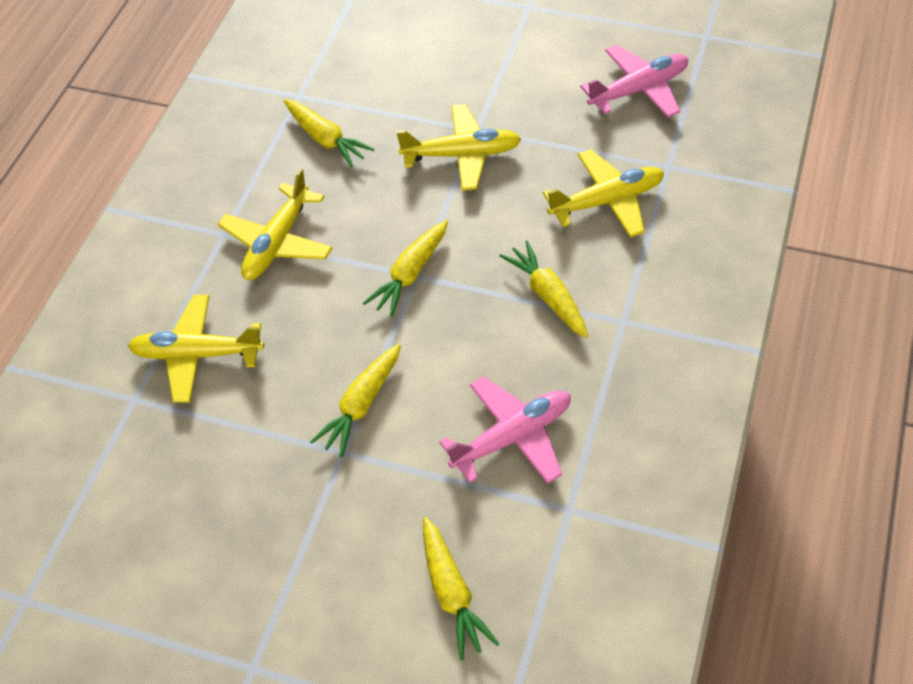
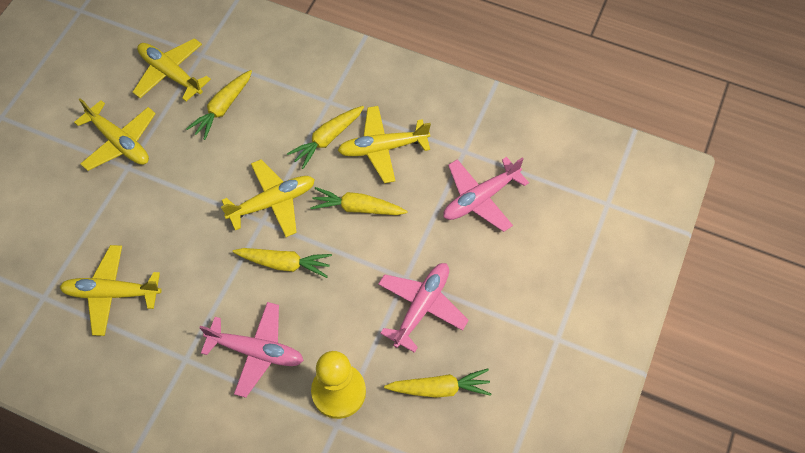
pink plane: 2 -> 3
yellow pawn: 0 -> 1
yellow plane: 4 -> 5

